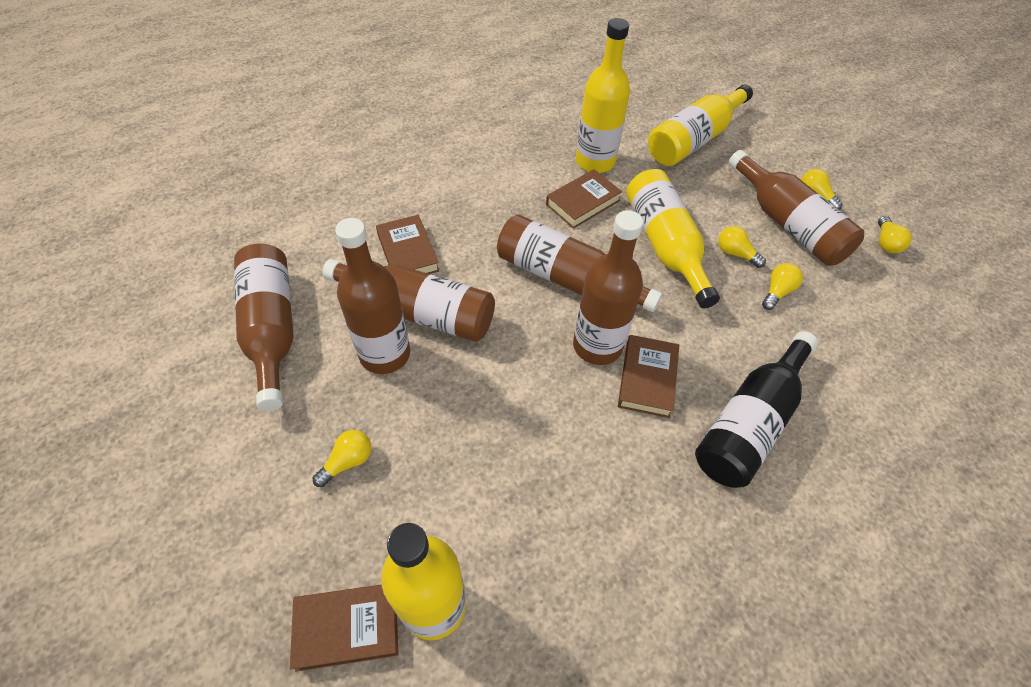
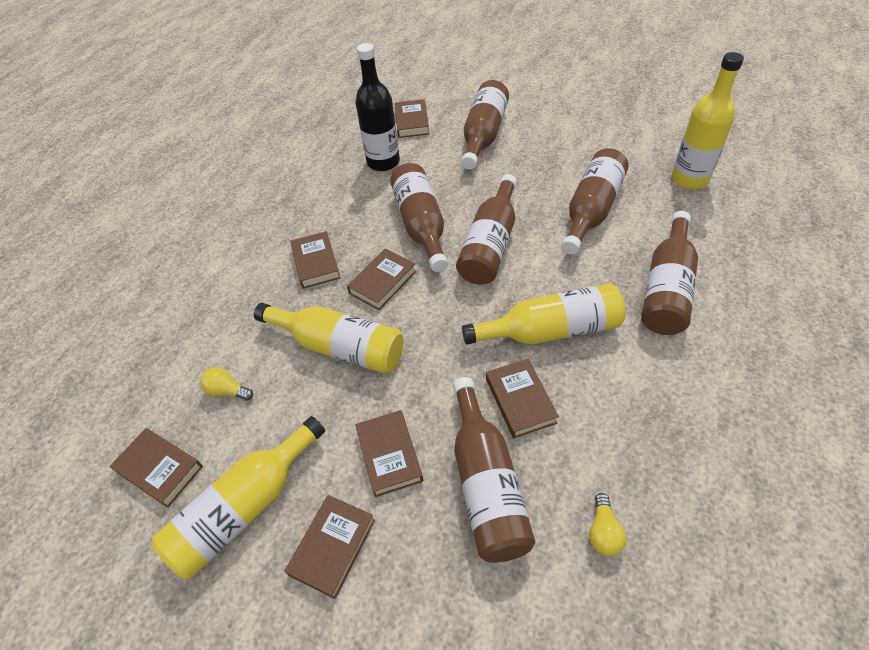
brown book: 4 -> 7
yellow light bulb: 5 -> 2

